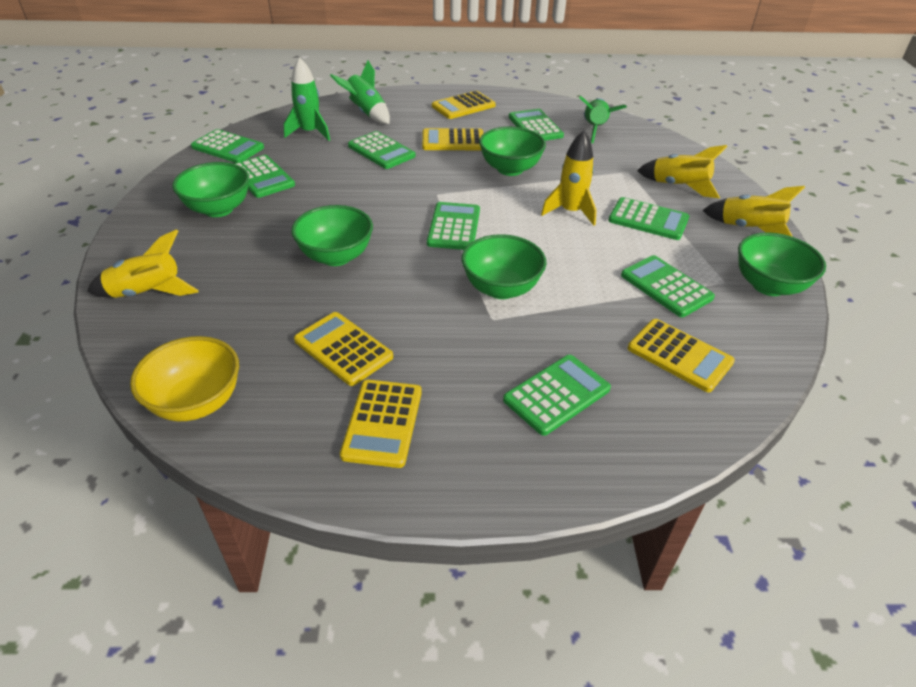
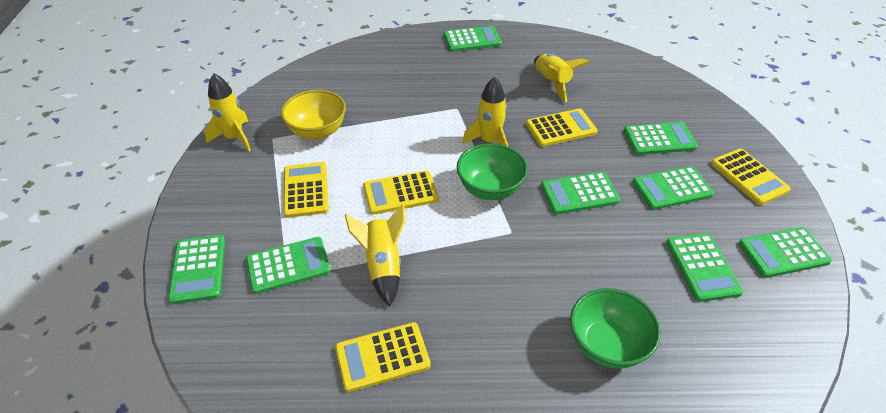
green bowl: 5 -> 2
green rocket: 3 -> 0

